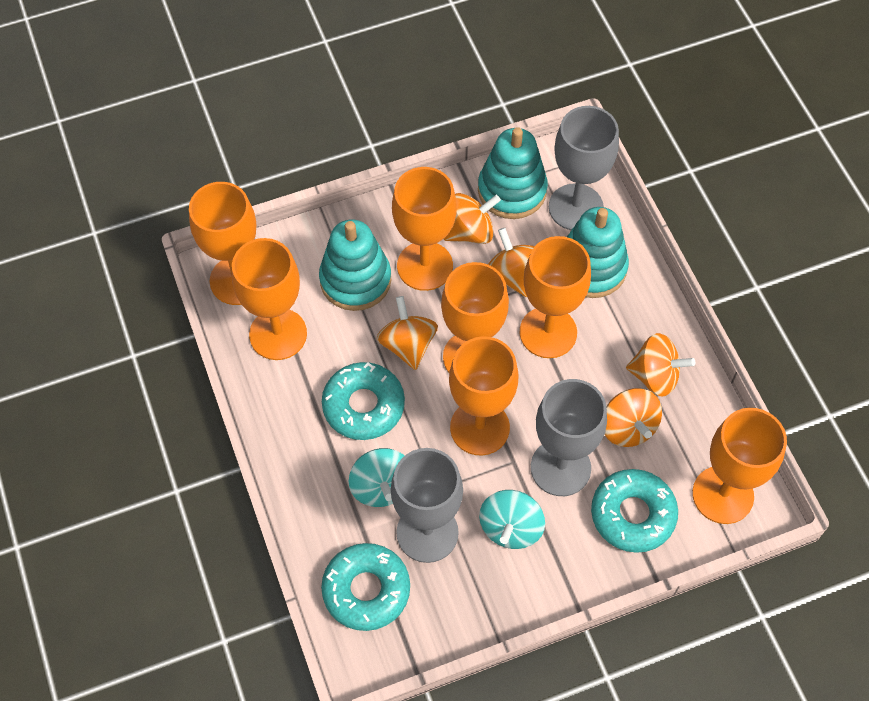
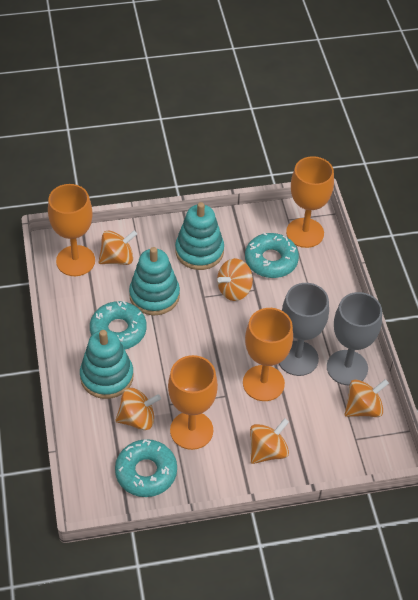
grey goblet: 3 -> 2
orange goblet: 7 -> 4
turquoise spinning top: 2 -> 0

